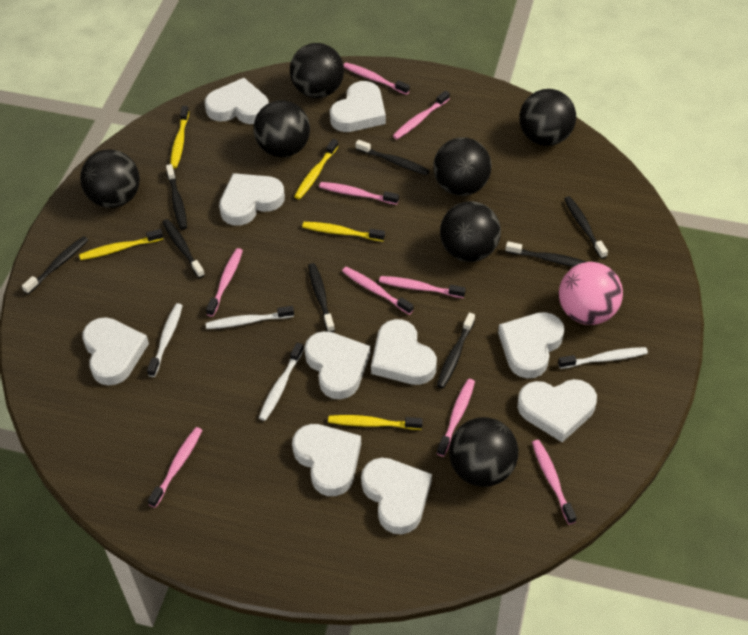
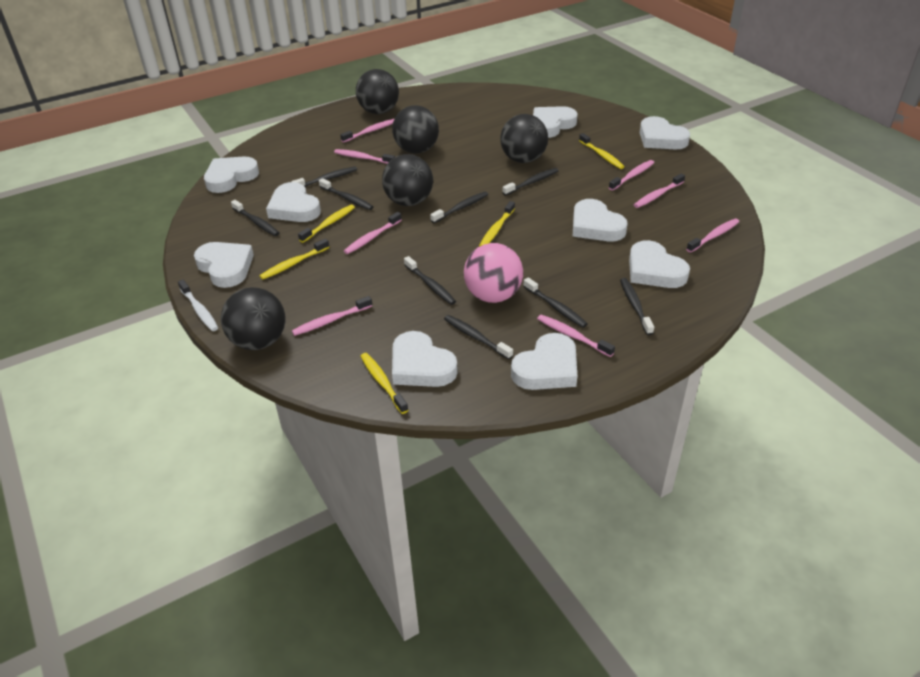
black ball: 7 -> 5
black toothbrush: 8 -> 9
pink toothbrush: 9 -> 8
white heart: 10 -> 9
white toothbrush: 4 -> 1

